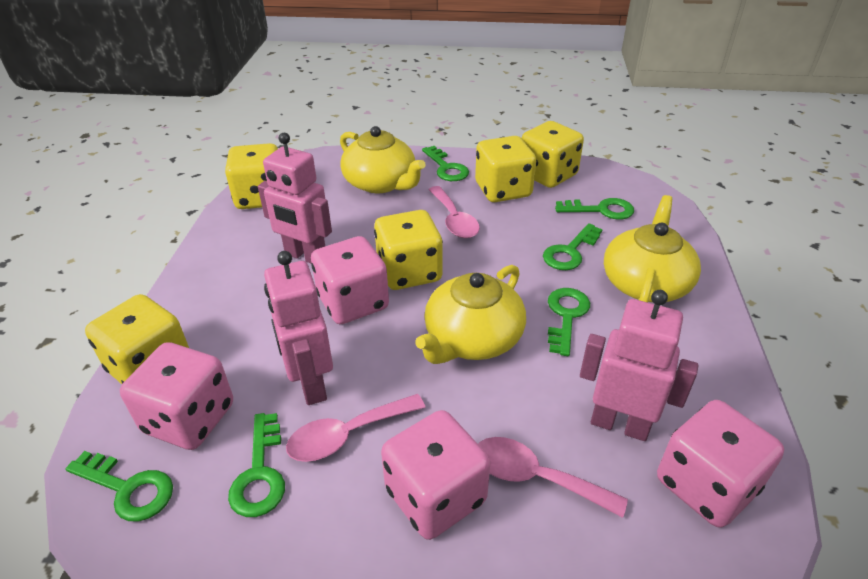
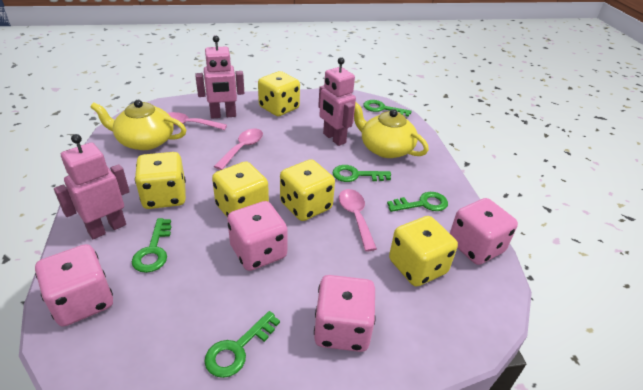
green key: 6 -> 5
yellow teapot: 3 -> 2

